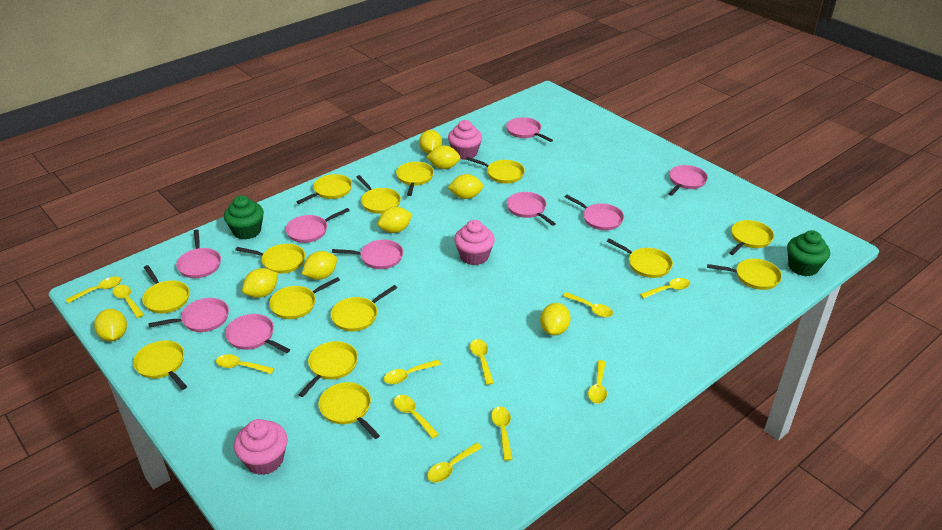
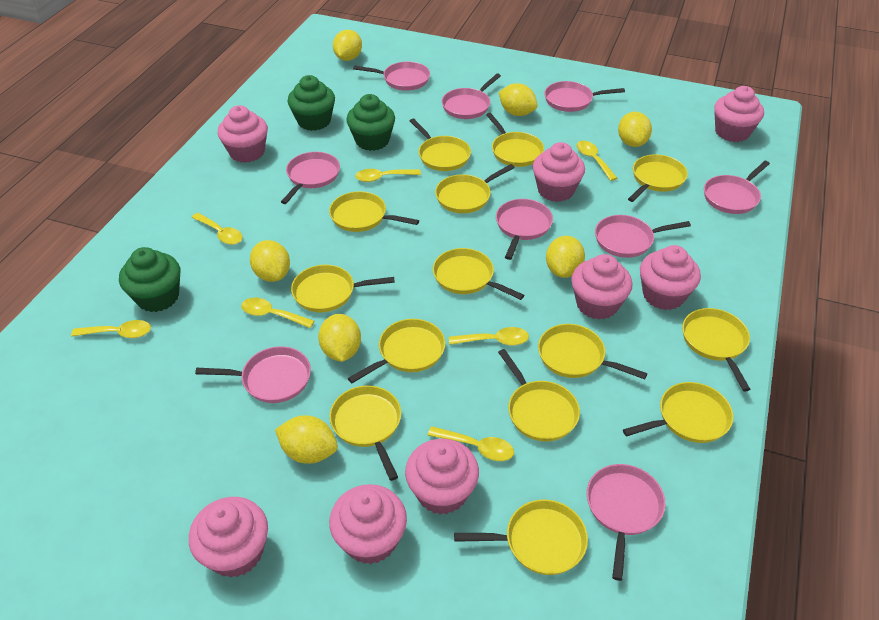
green cupcake: 2 -> 3
pink cupcake: 3 -> 8
yellow lemon: 8 -> 7
yellow spoon: 11 -> 7

